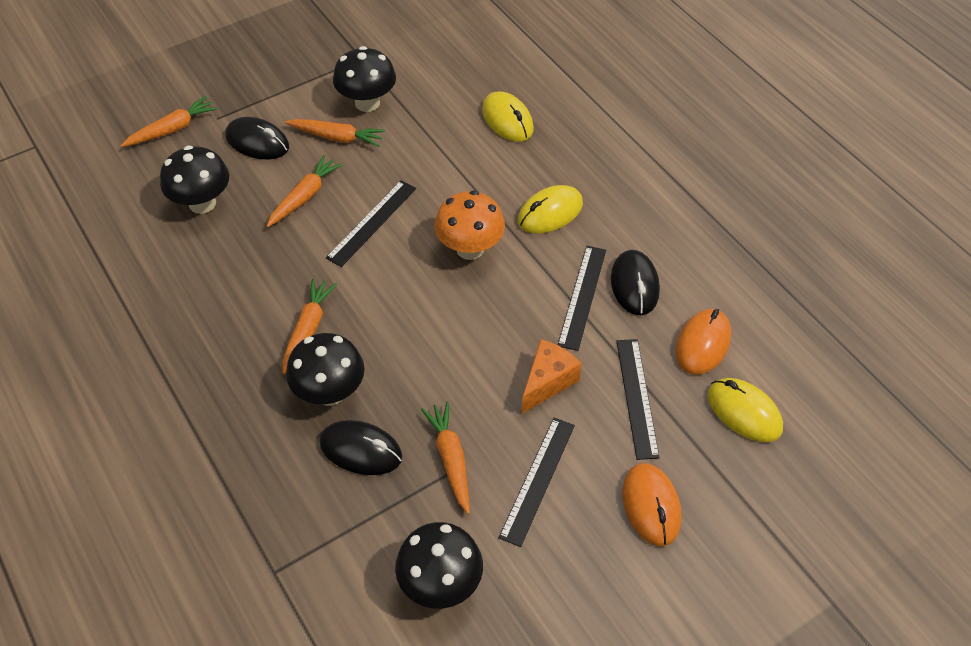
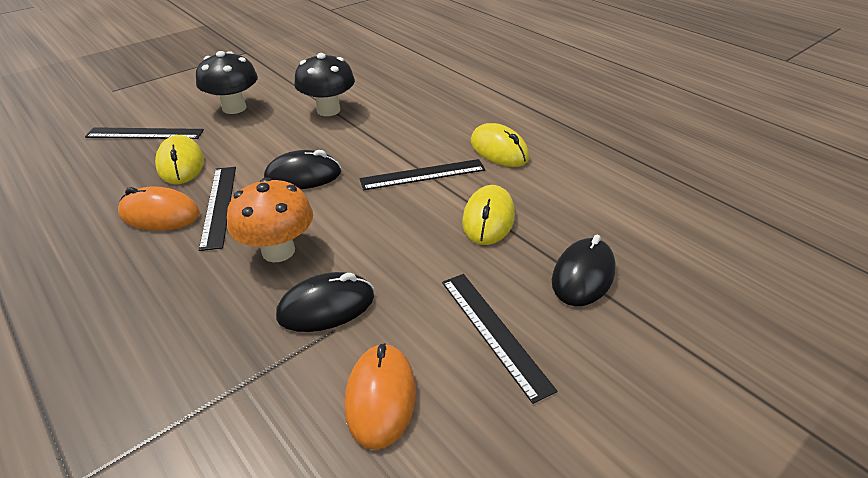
black mushroom: 4 -> 2
orange carrot: 5 -> 0
orange cheese: 1 -> 0

